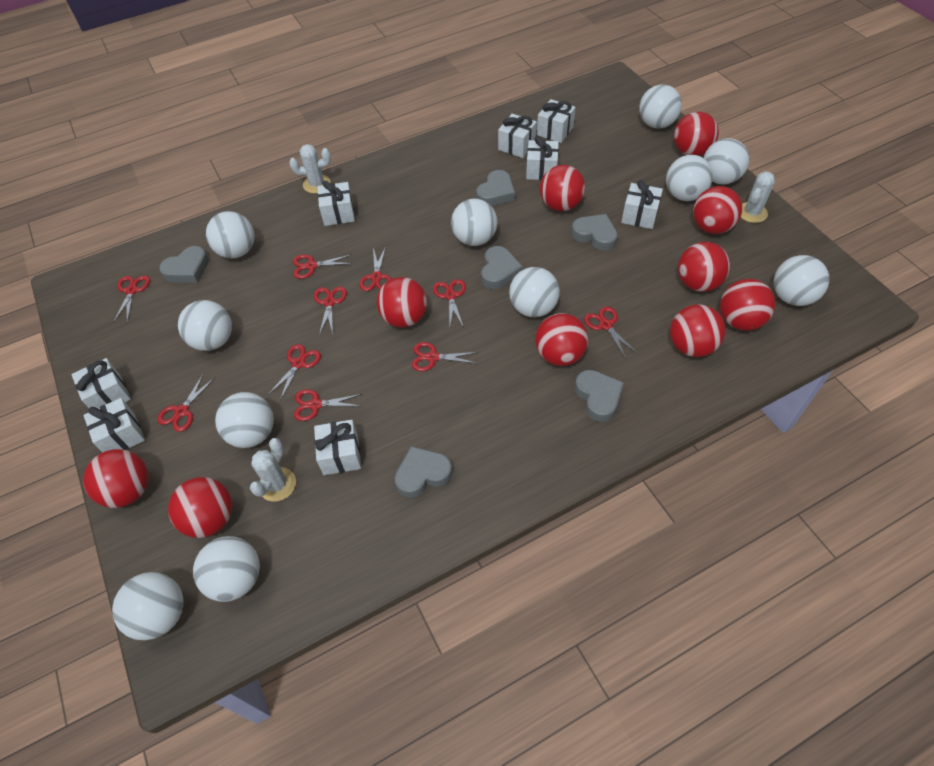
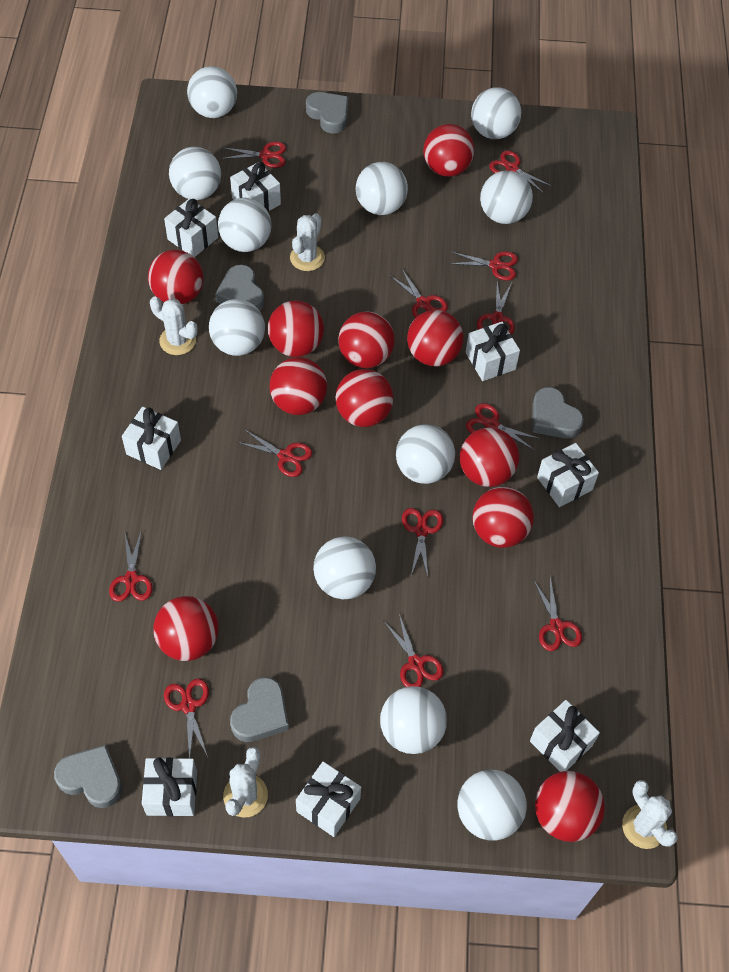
grey heart: 6 -> 5
red ball: 10 -> 11
red scissors: 10 -> 12
white cactus: 3 -> 4

